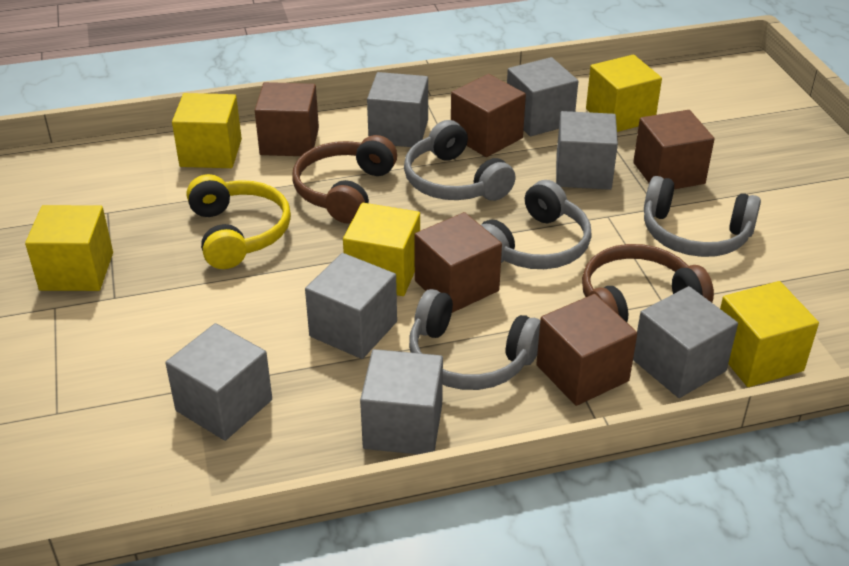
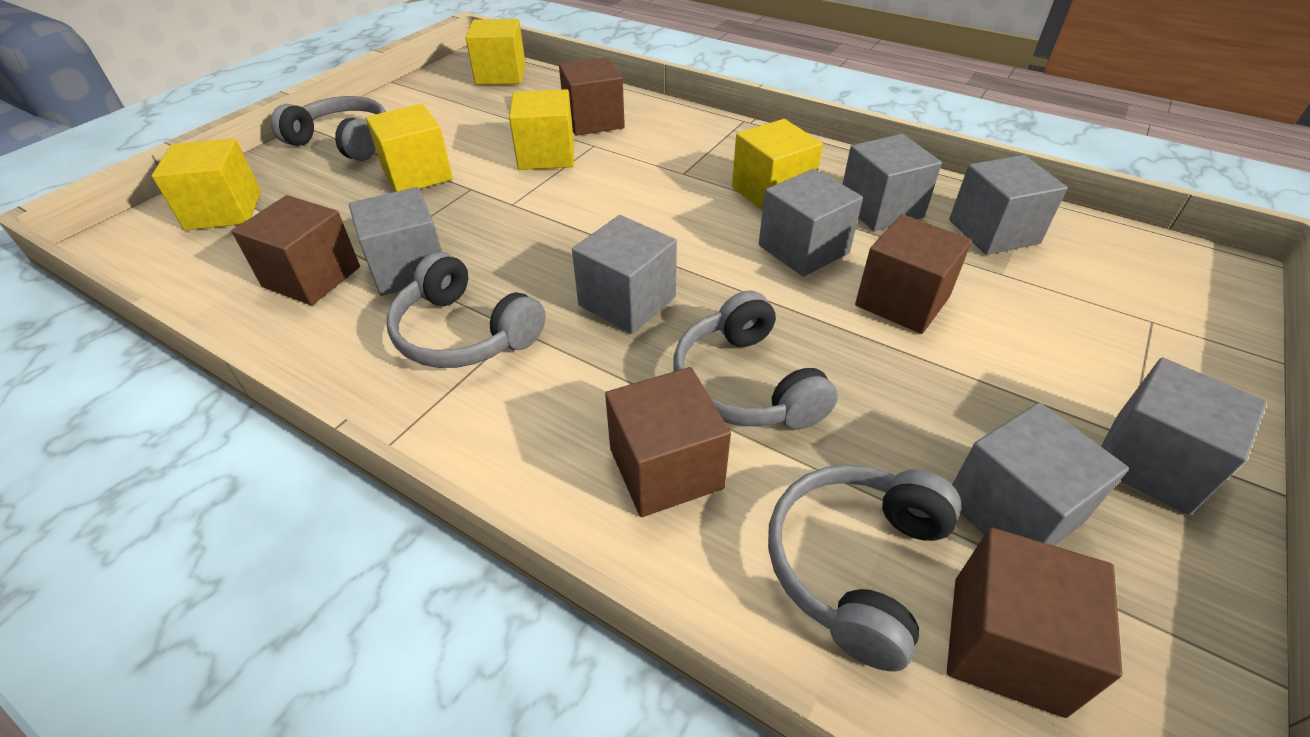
brown headphones: 2 -> 0
yellow headphones: 1 -> 0

